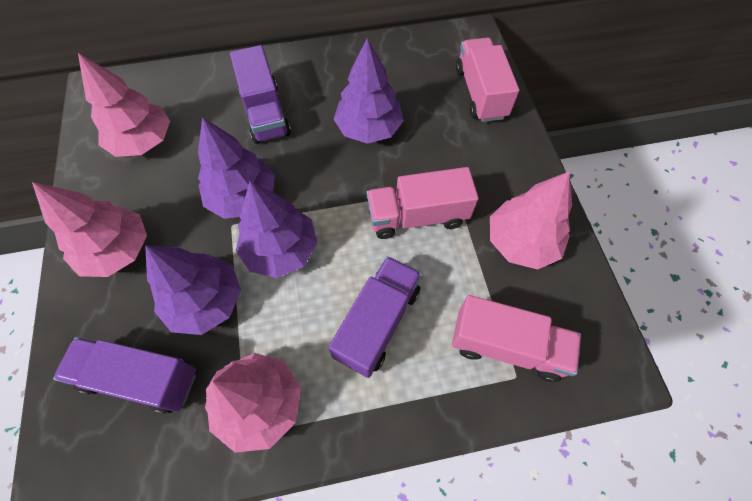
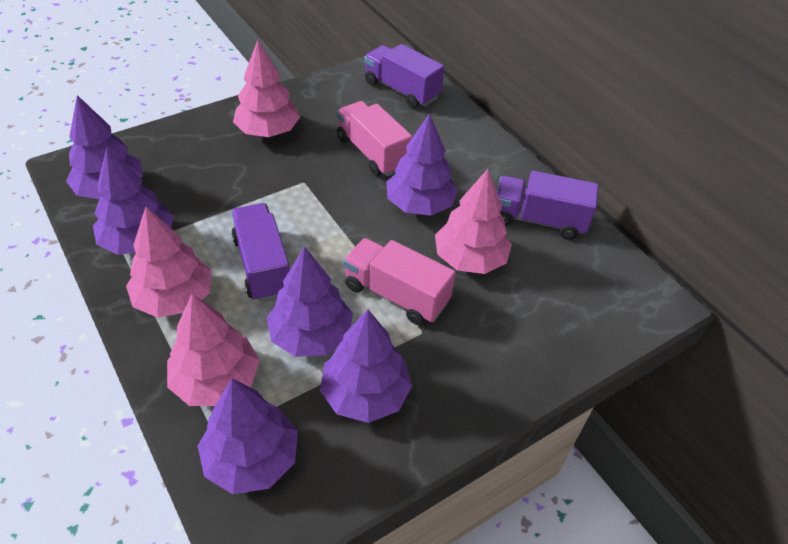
pink truck: 3 -> 2
purple tree: 4 -> 6

